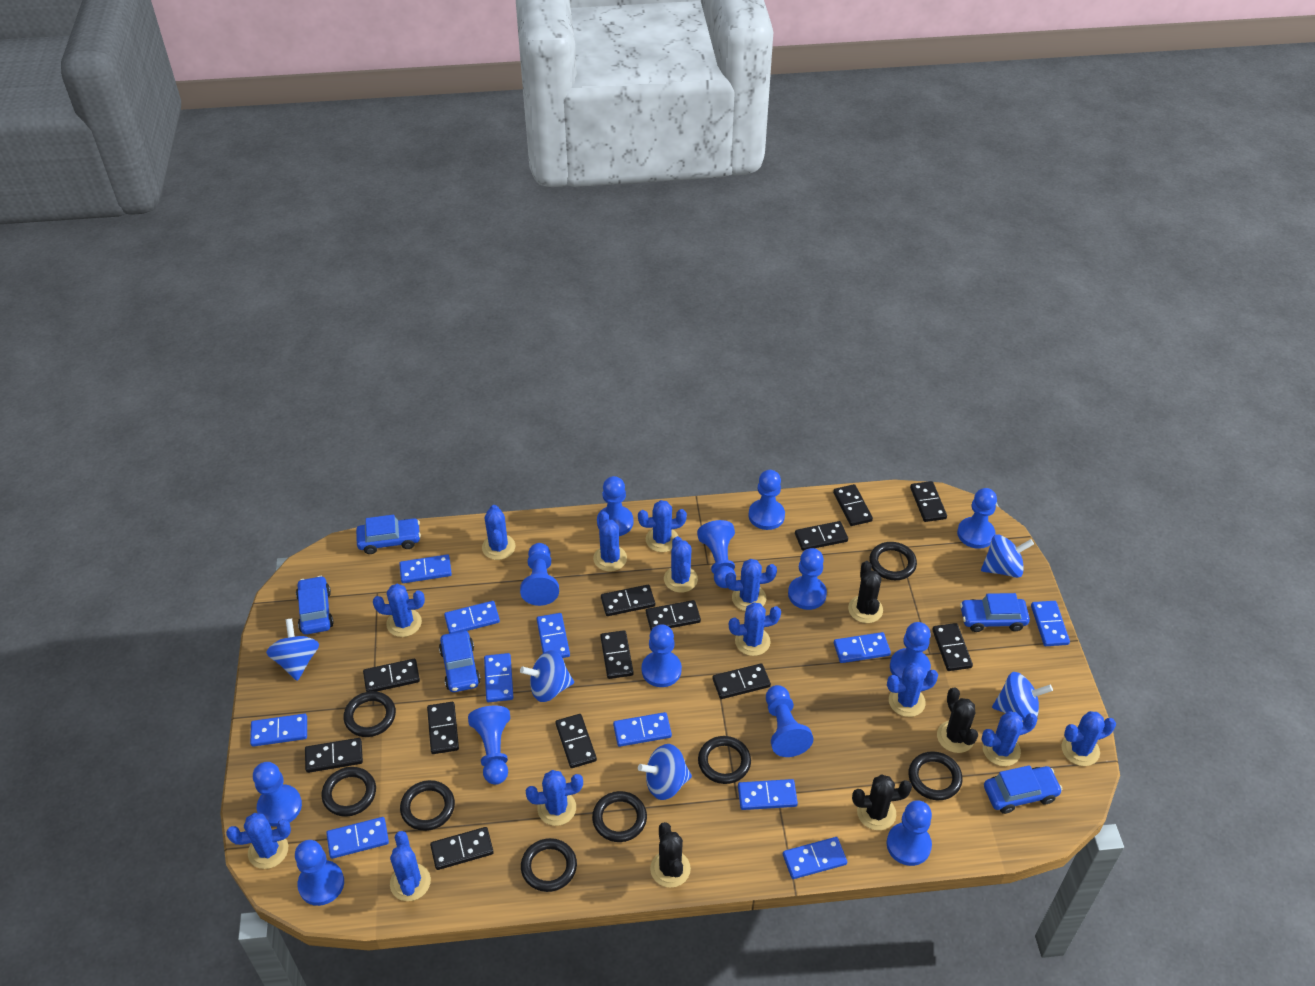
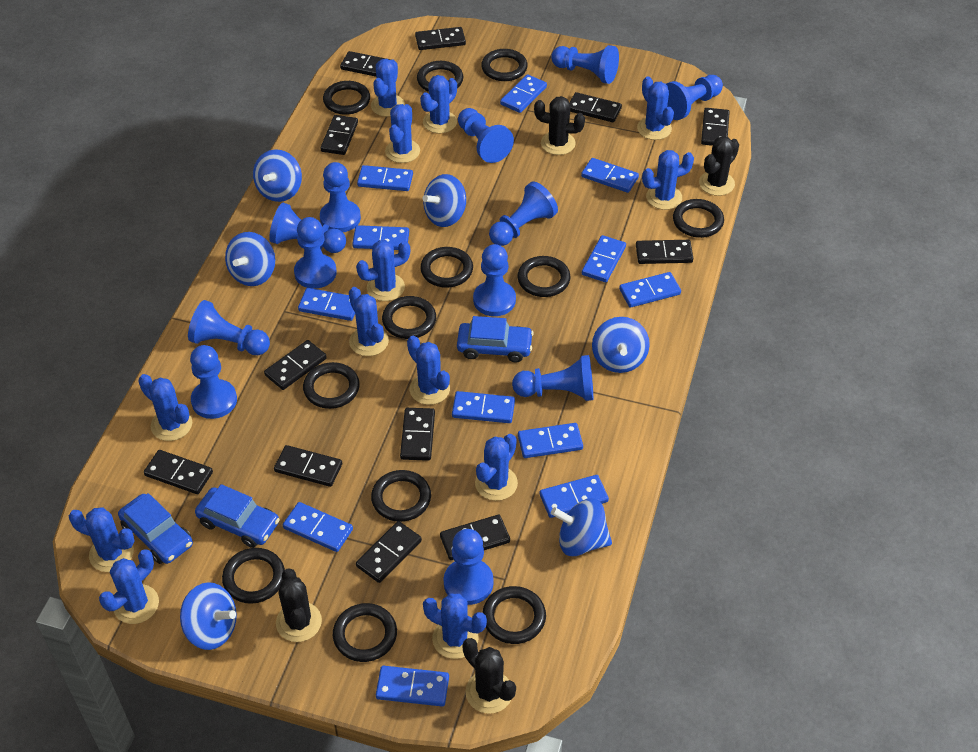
black domino: 13 -> 12
black ring: 8 -> 12
blue car: 5 -> 3
blue domino: 11 -> 12
blue pawn: 13 -> 12
blue spinning top: 5 -> 6

